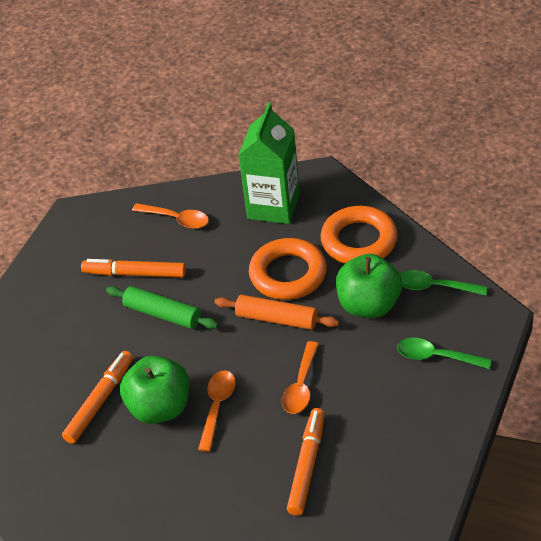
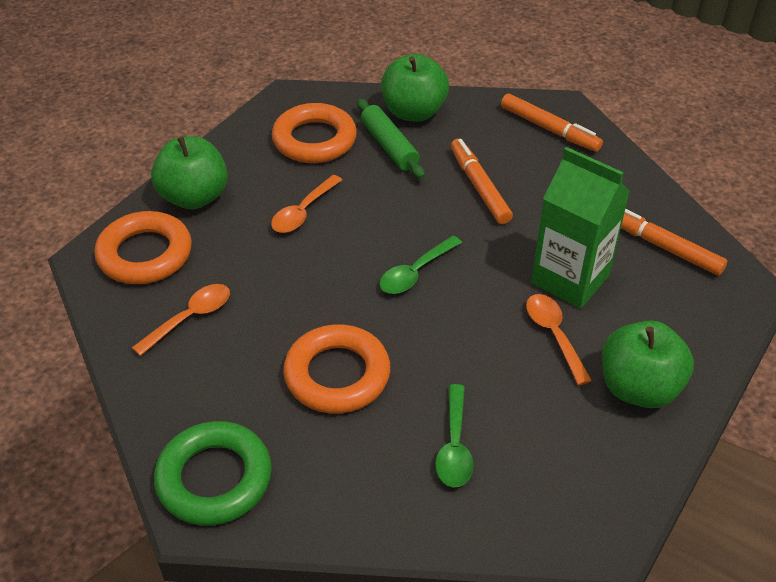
green apple: 2 -> 3
green ring: 0 -> 1
orange ring: 2 -> 3
orange rolling pin: 1 -> 0

